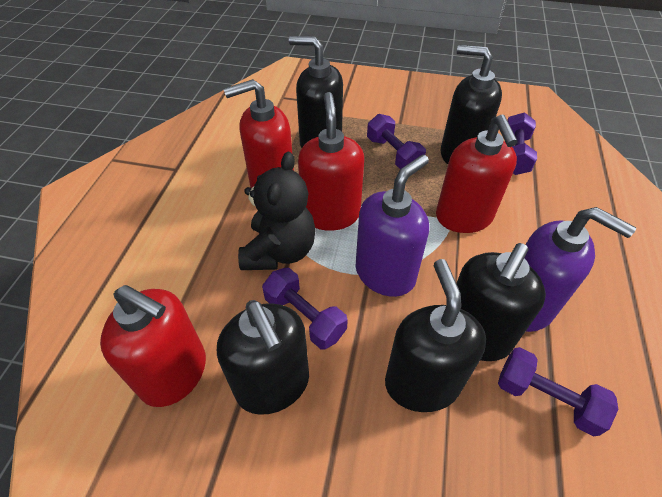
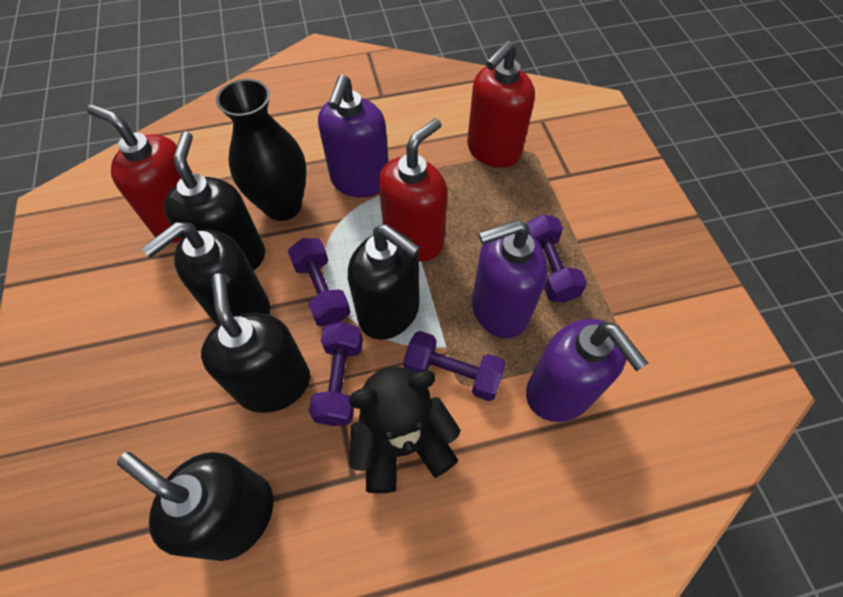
black vase: 0 -> 1
purple soap dispenser: 2 -> 3
red soap dispenser: 4 -> 3

